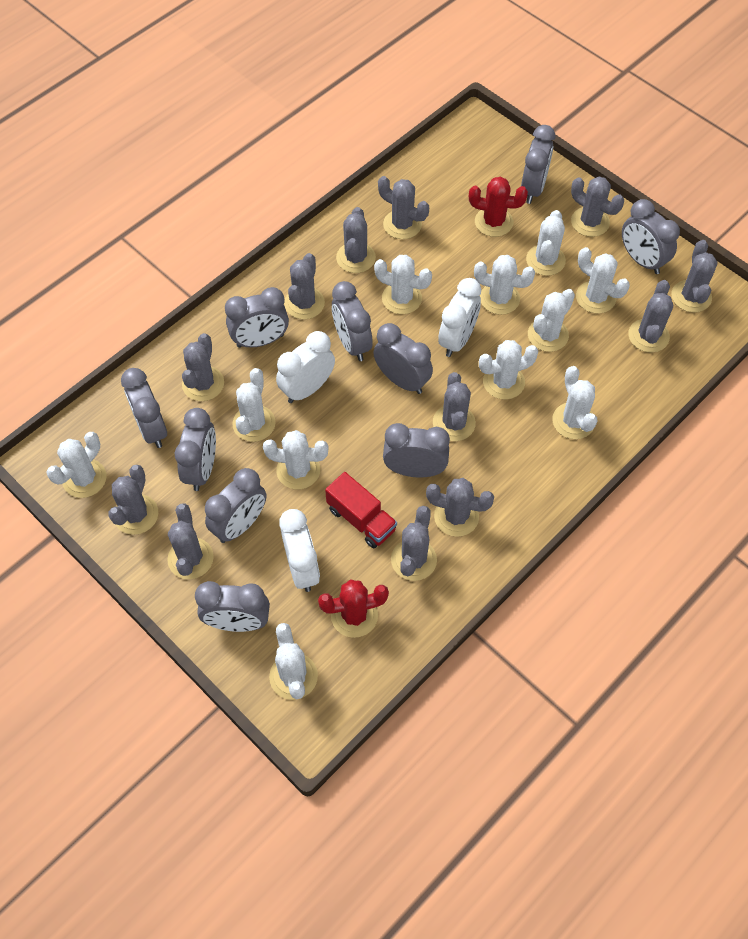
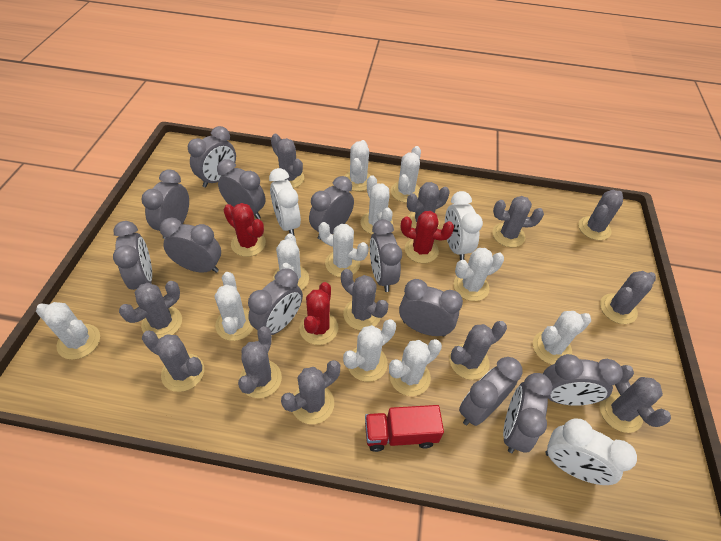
grey clock: 10 -> 12
red cactus: 2 -> 3

